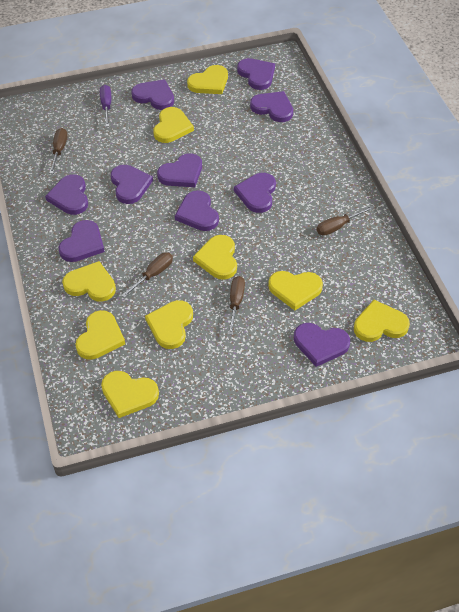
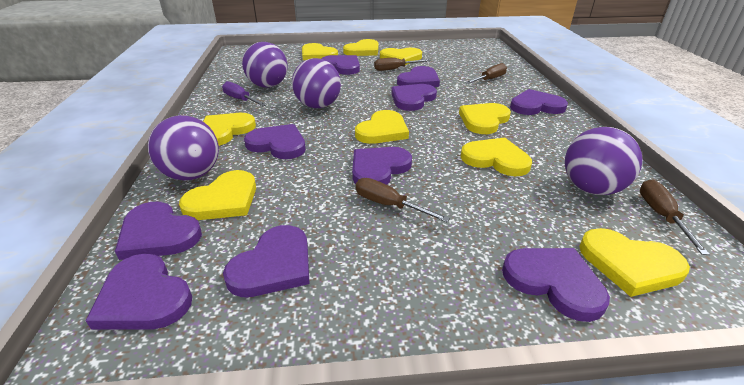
purple ball: 0 -> 4

